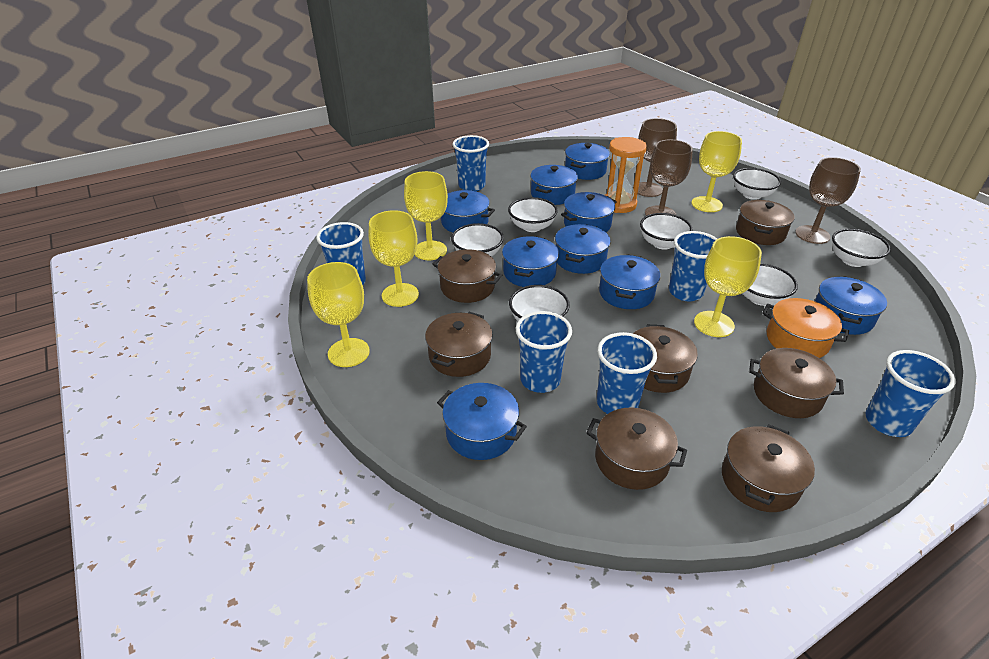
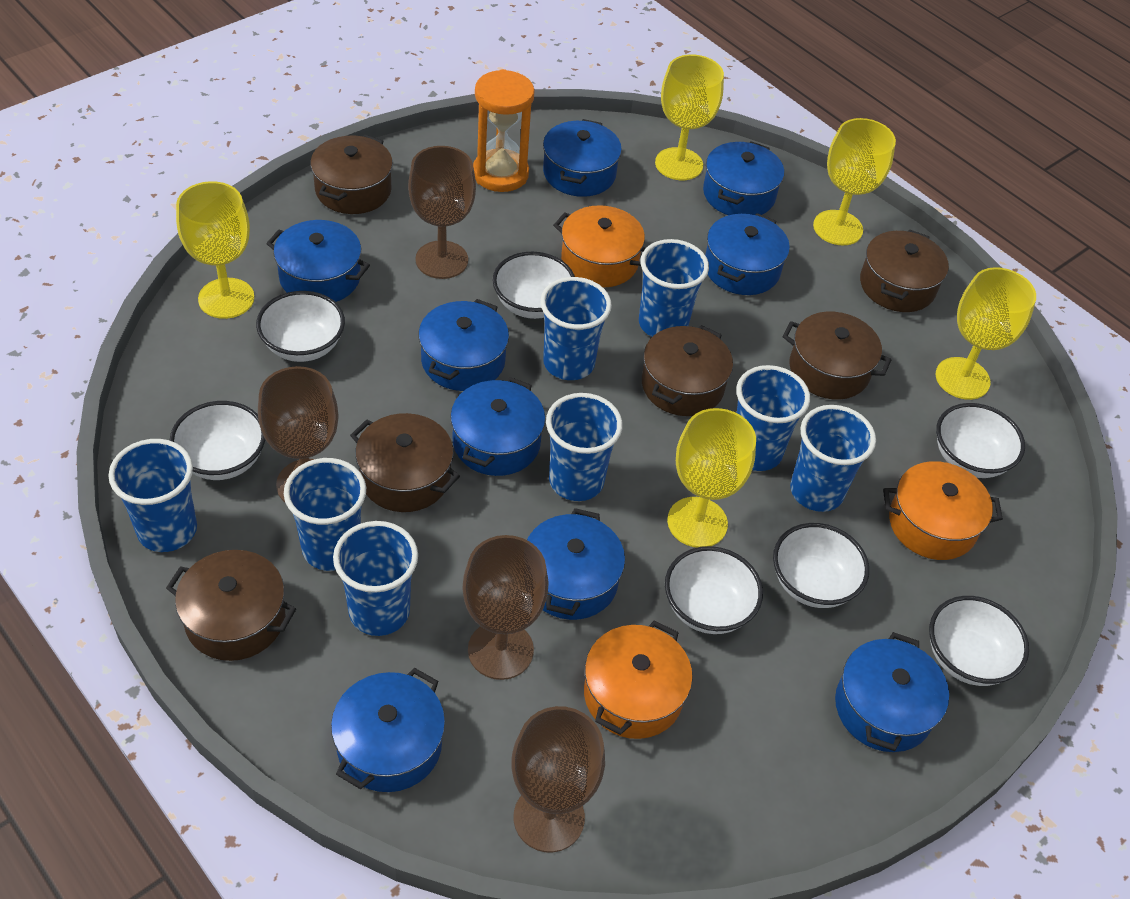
blue cup: 6 -> 8
brown goblet: 3 -> 4
brown pot: 7 -> 6
orange pot: 1 -> 3

